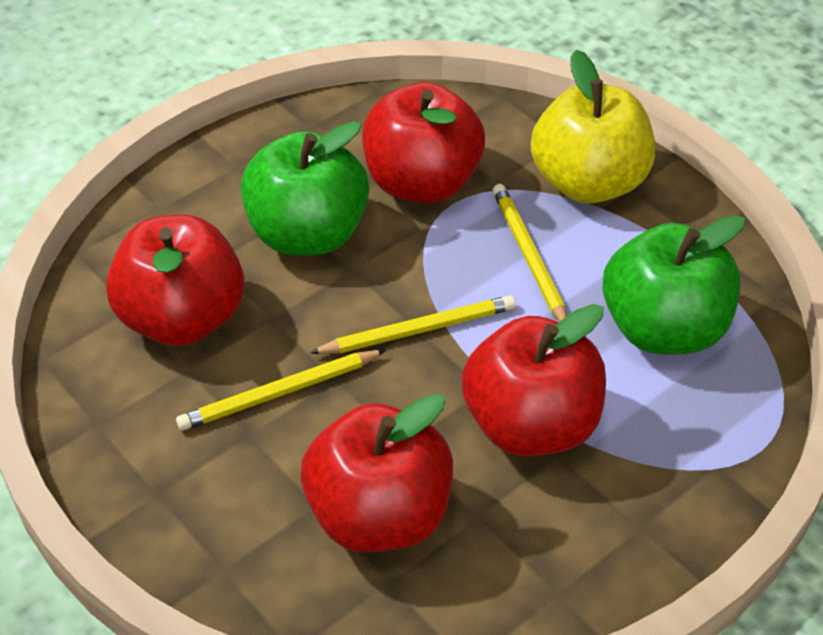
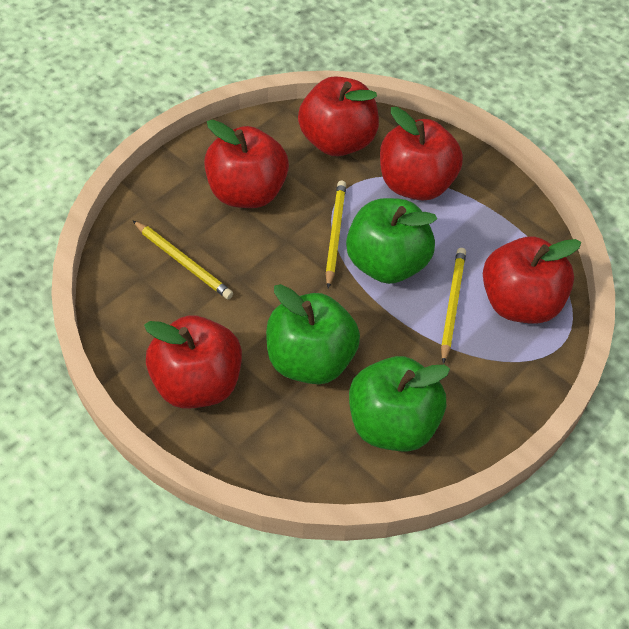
green apple: 2 -> 3
red apple: 4 -> 5
yellow apple: 1 -> 0

